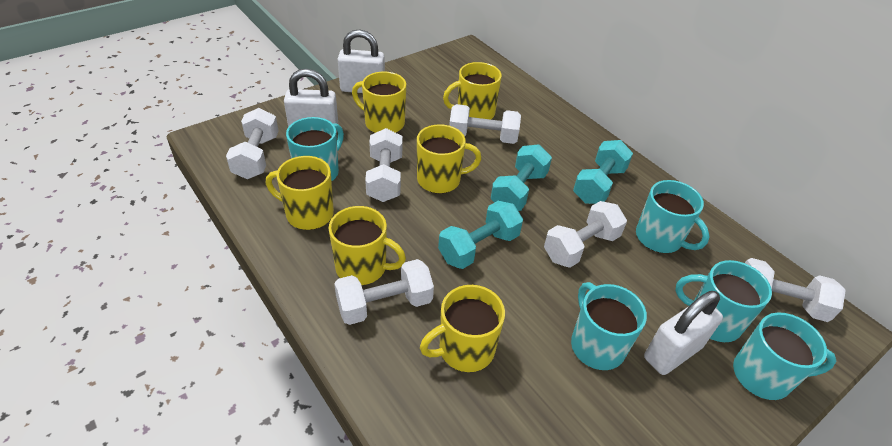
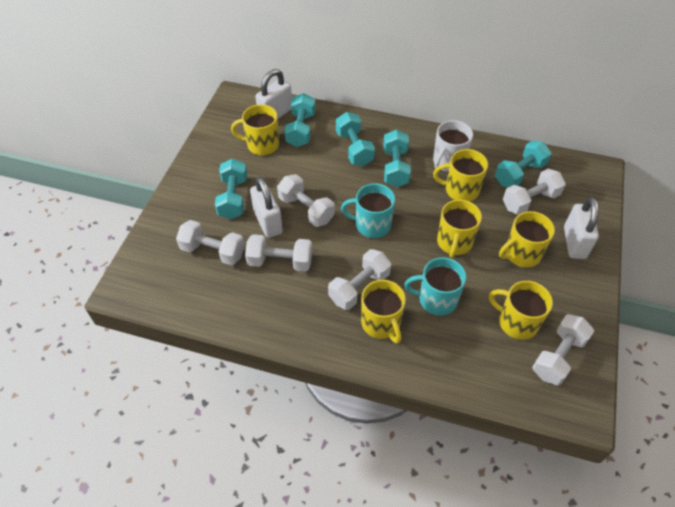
turquoise dumbbell: 3 -> 5
turquoise mug: 5 -> 2
white mug: 0 -> 1

